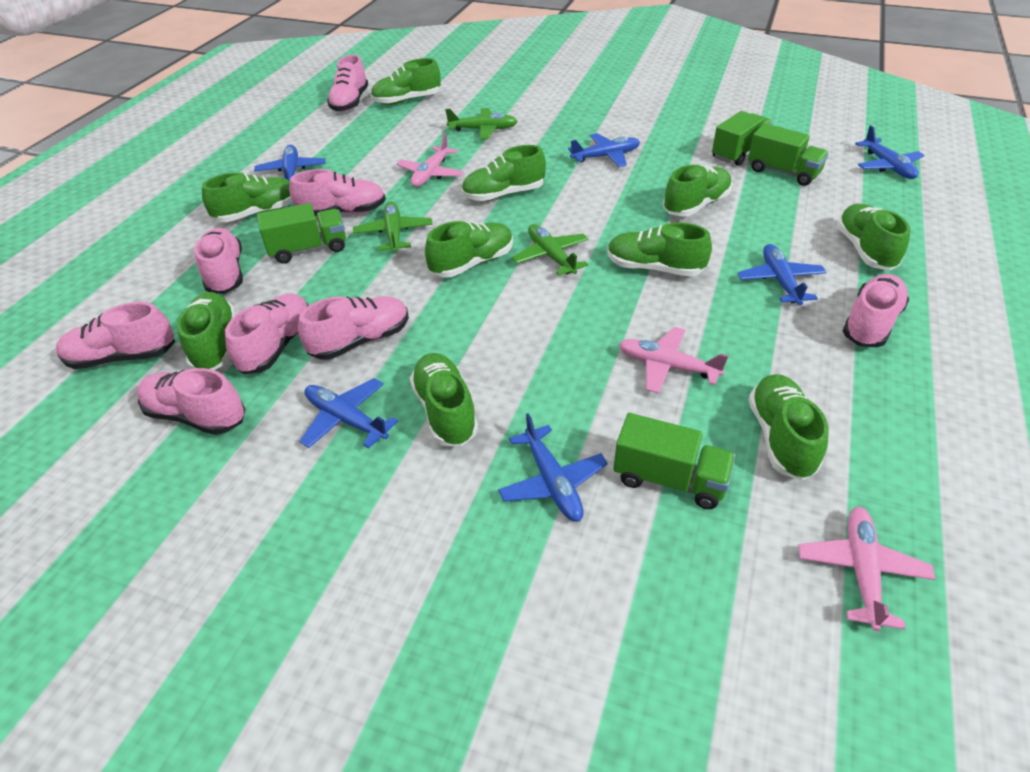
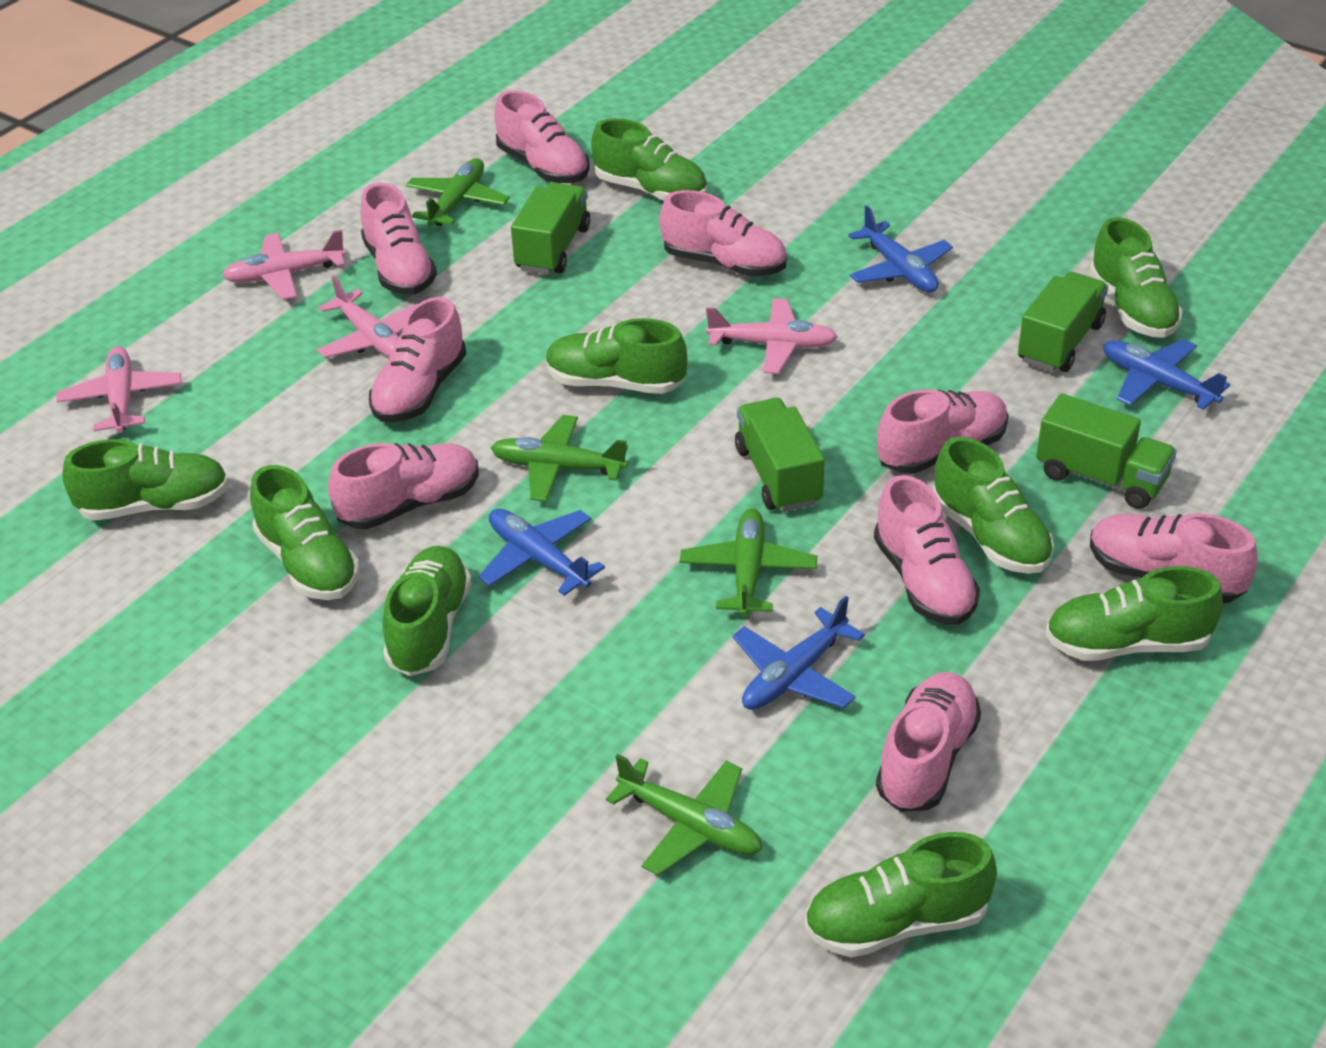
blue plane: 6 -> 4
green plane: 3 -> 4
green shoe: 10 -> 9
pink plane: 3 -> 4
pink shoe: 8 -> 9

